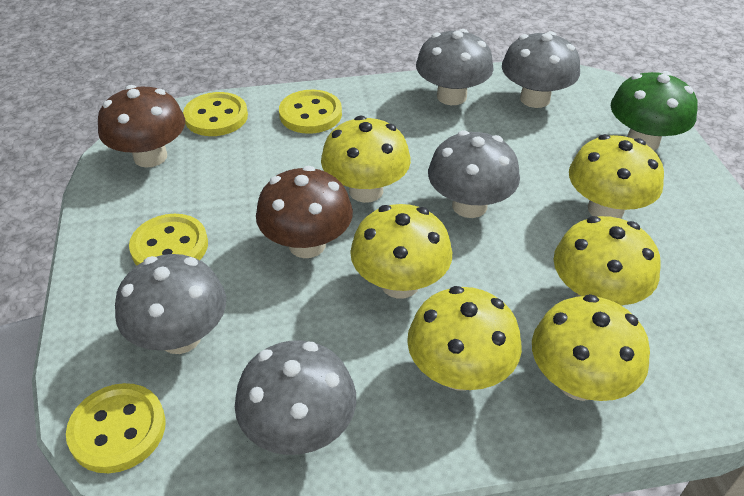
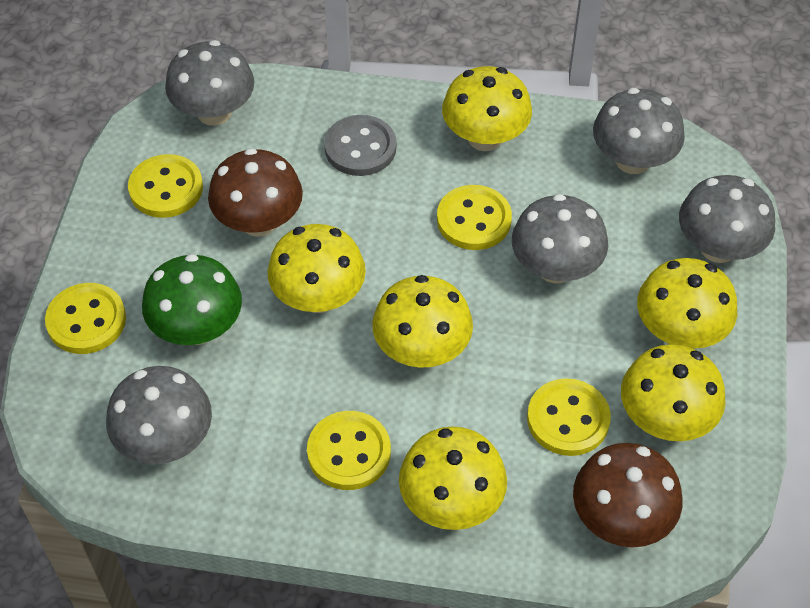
grey button: 0 -> 1
yellow button: 4 -> 5

